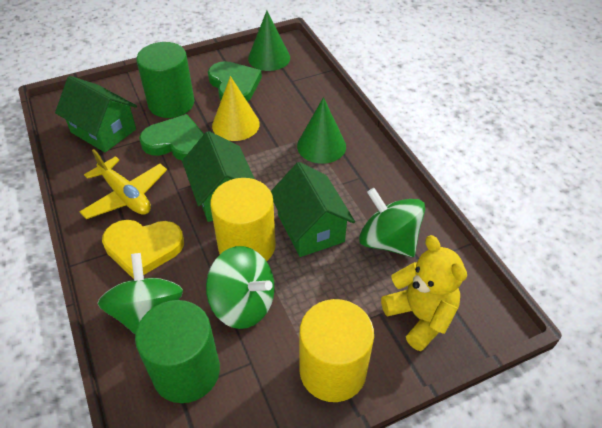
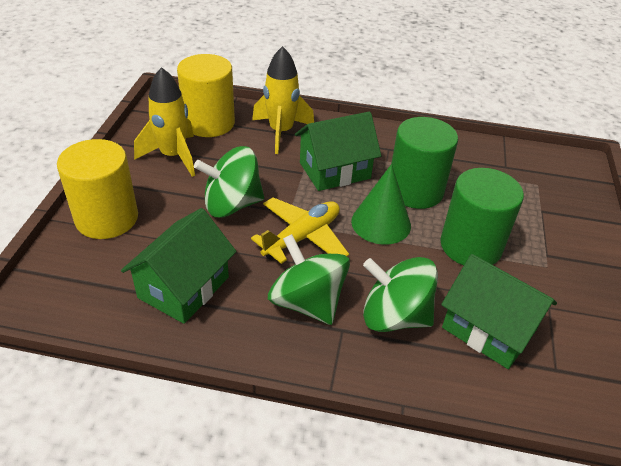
green cone: 2 -> 1
green heart: 2 -> 0
yellow cone: 1 -> 0
yellow heart: 1 -> 0
yellow rocket: 0 -> 2
yellow teddy bear: 1 -> 0

